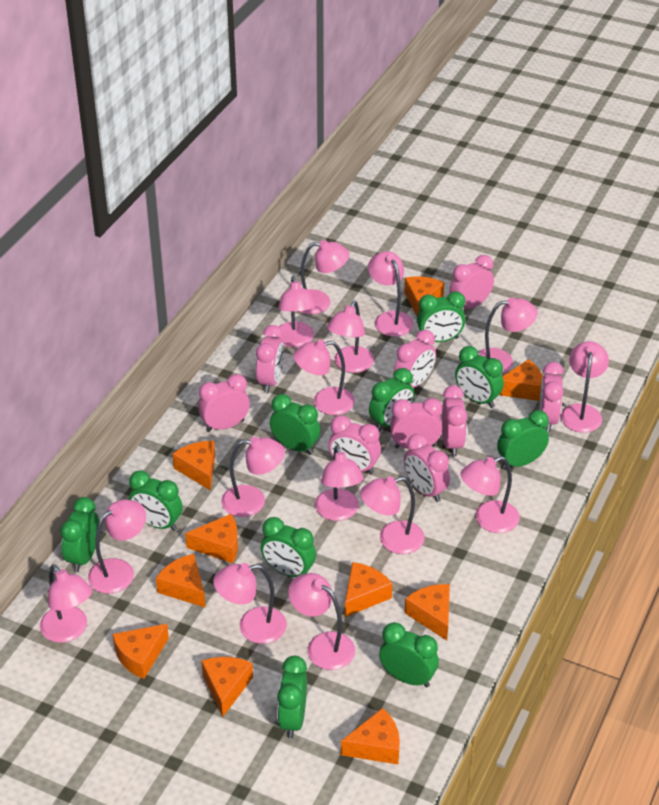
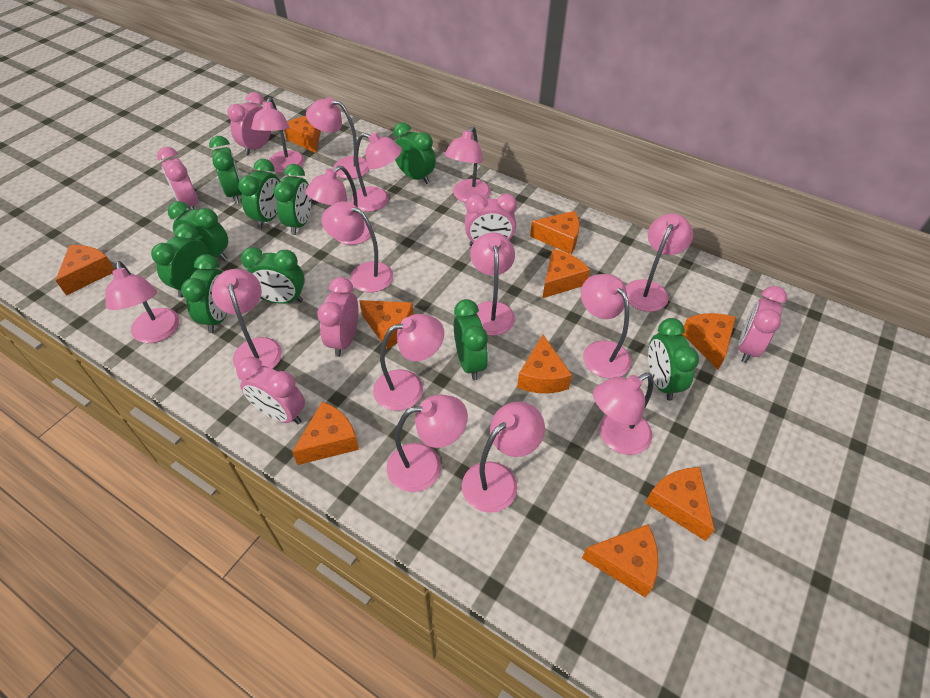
pink clock: 9 -> 6

